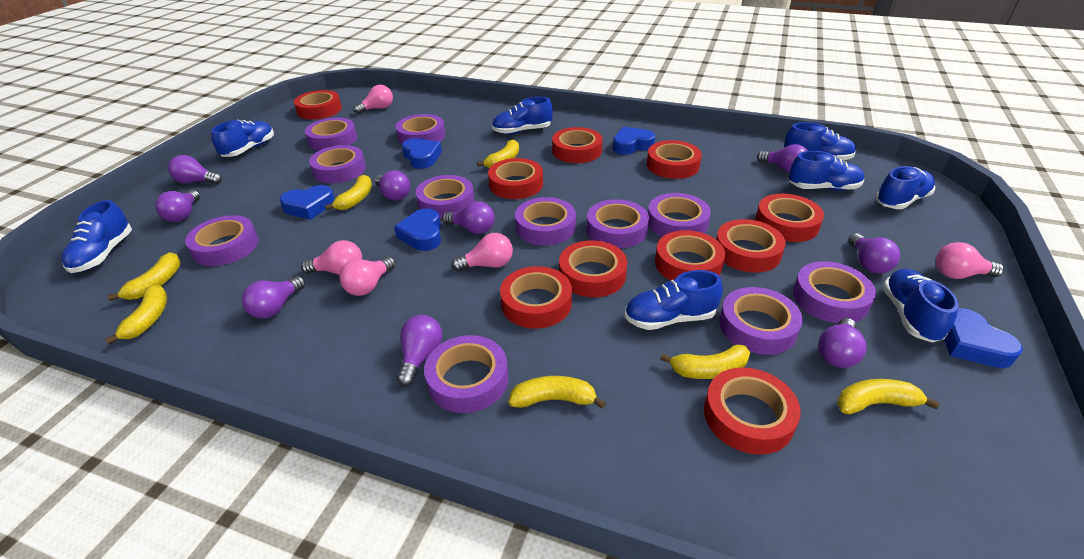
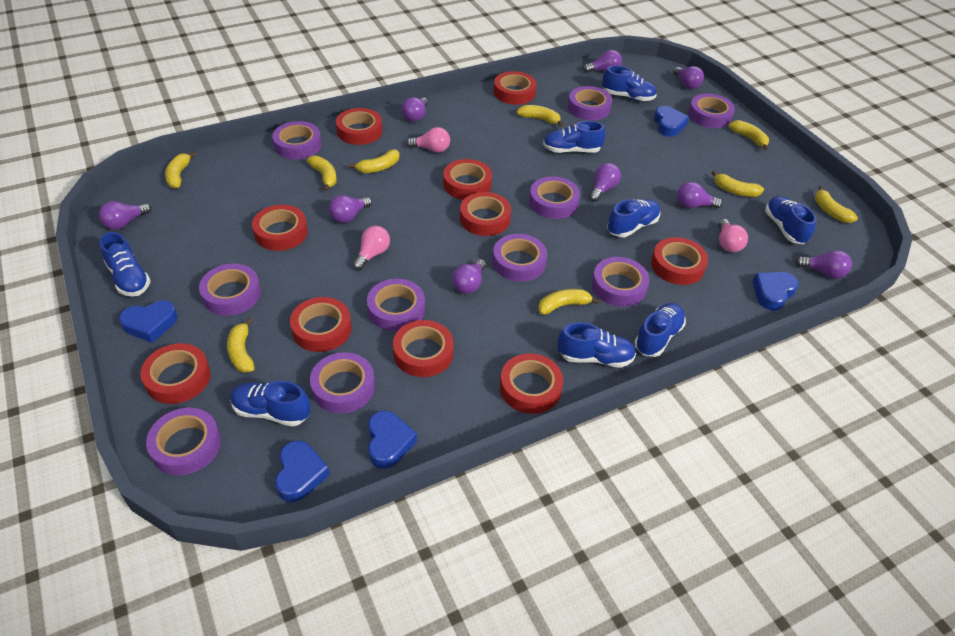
pink light bulb: 5 -> 3
purple tape: 11 -> 10
yellow banana: 7 -> 9

